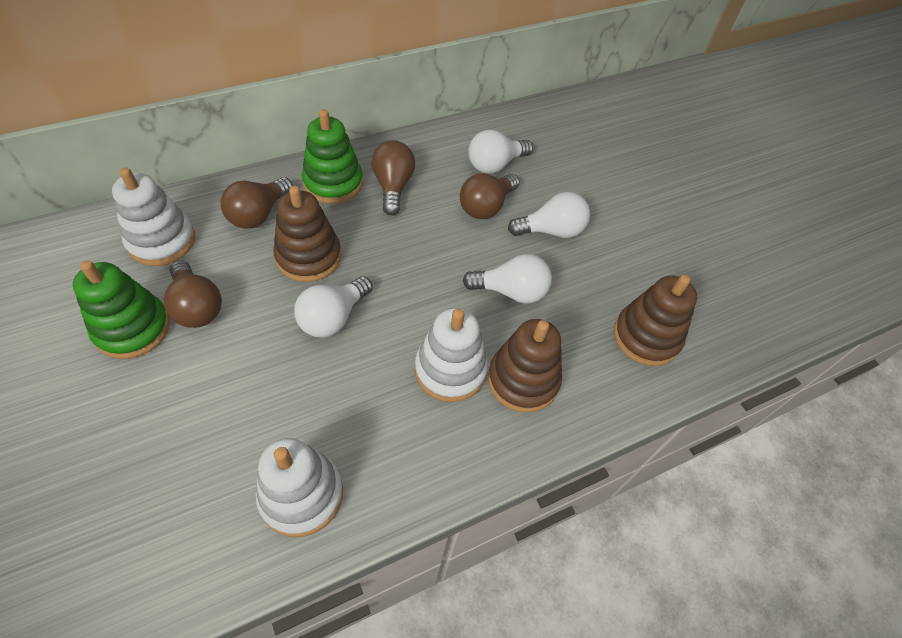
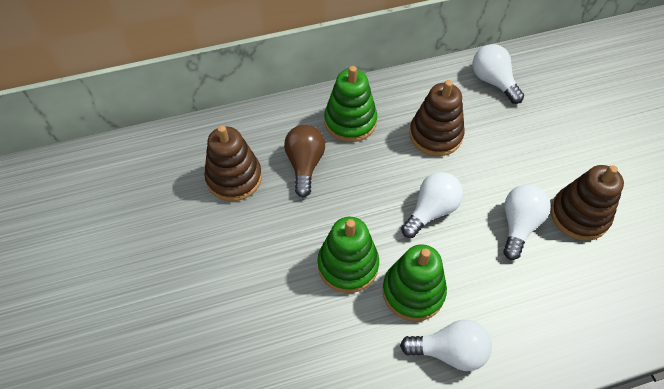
brown light bulb: 4 -> 1
green stacking toy: 2 -> 3
white stacking toy: 3 -> 0

